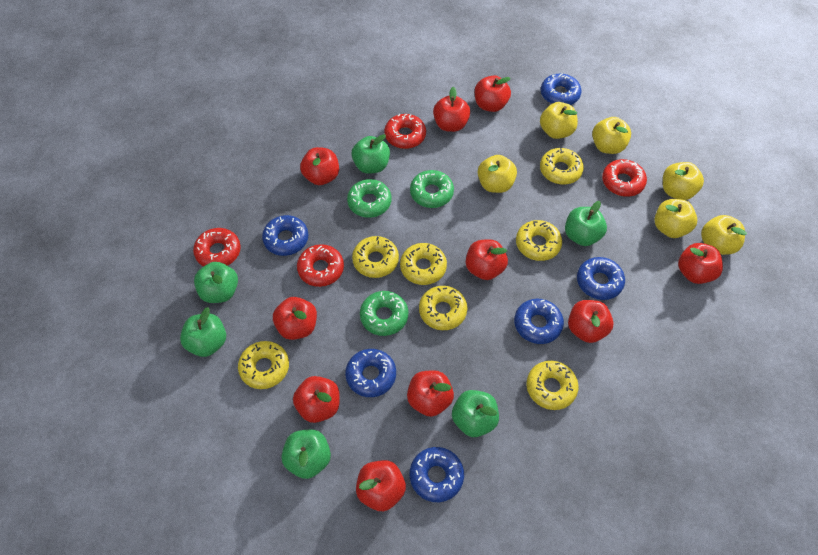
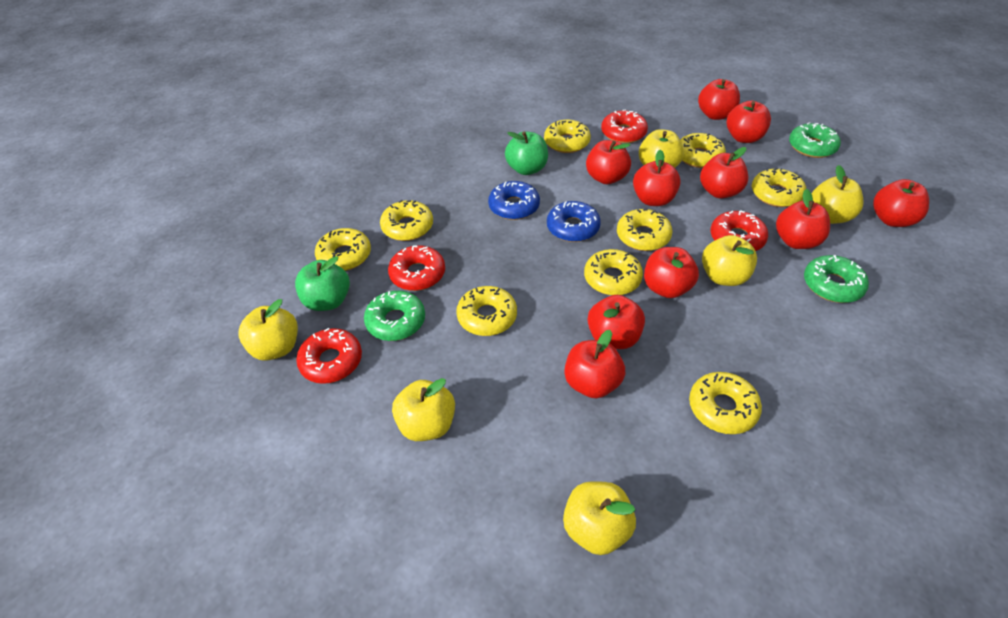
blue donut: 6 -> 2
green apple: 6 -> 2
yellow donut: 7 -> 9

